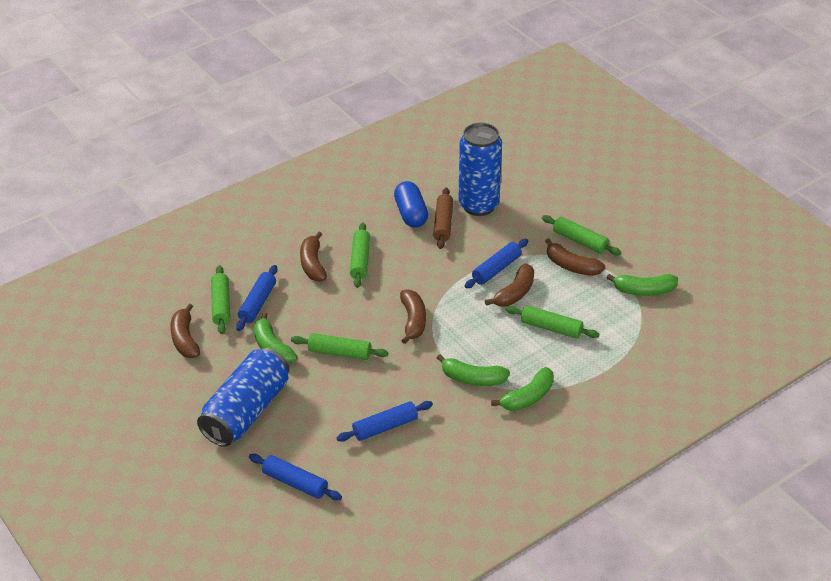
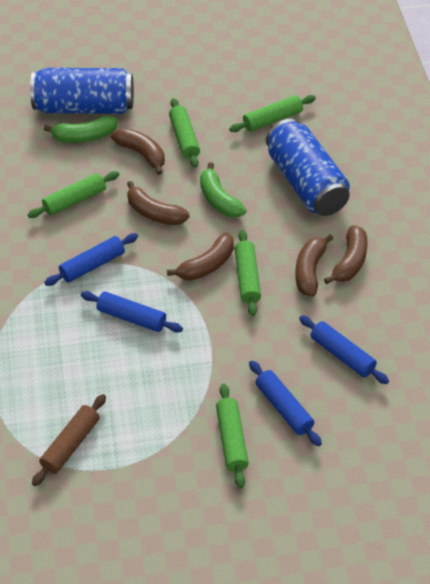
blue capsule: 1 -> 0
green banana: 4 -> 2

